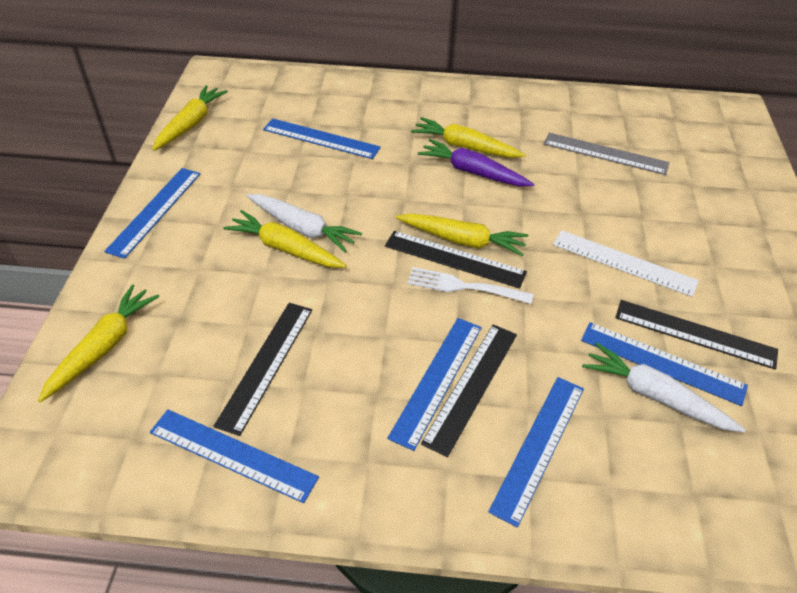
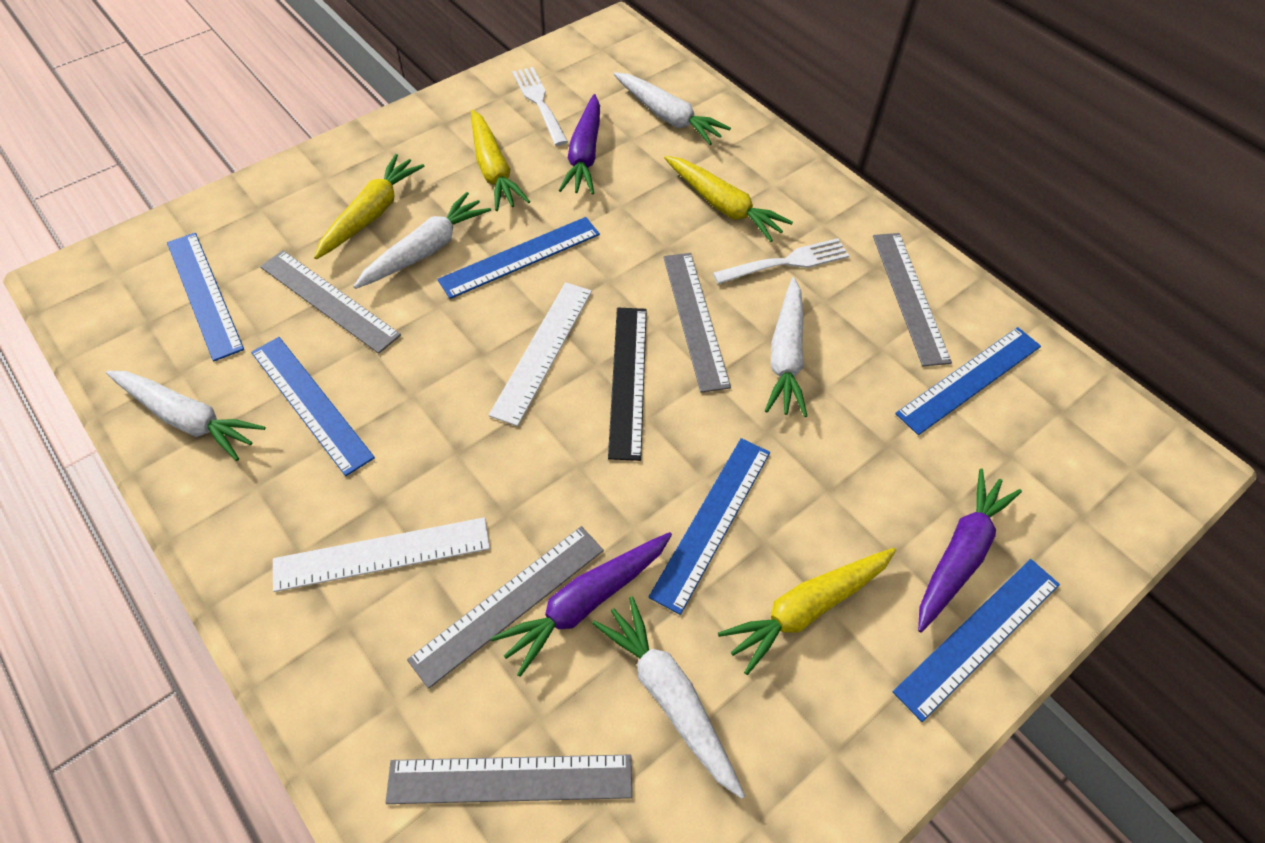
black ruler: 4 -> 1
grey ruler: 1 -> 5
purple carrot: 1 -> 3
white carrot: 2 -> 5
white fork: 1 -> 2
white ruler: 1 -> 2
yellow carrot: 5 -> 4

